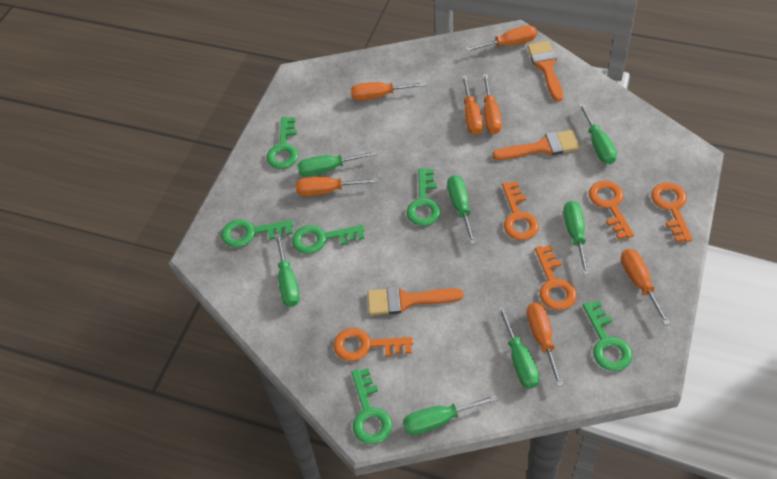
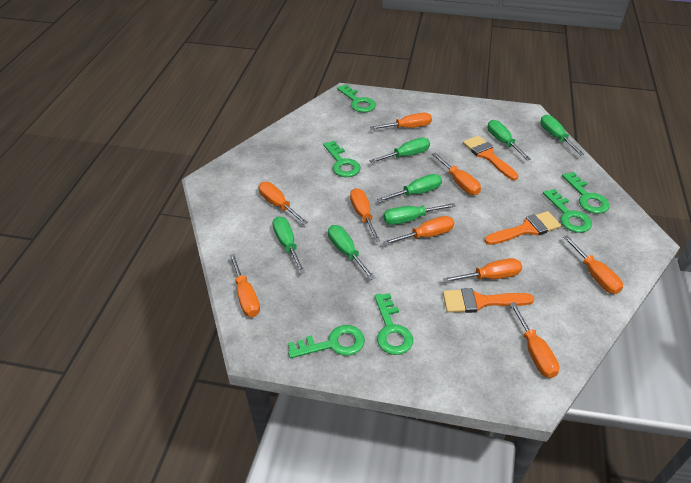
orange key: 5 -> 0
orange screwdriver: 7 -> 9

